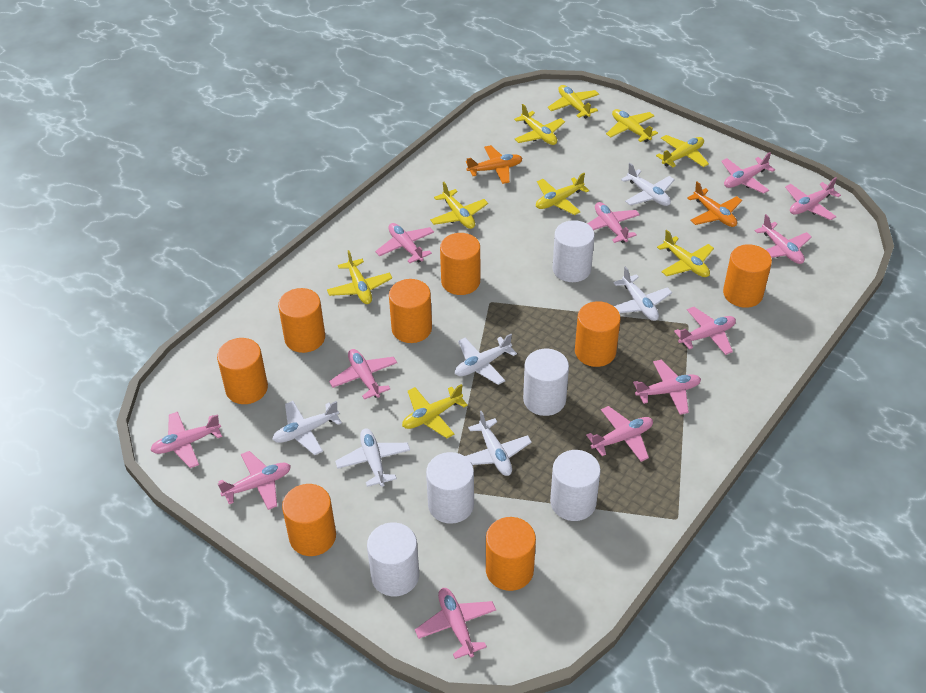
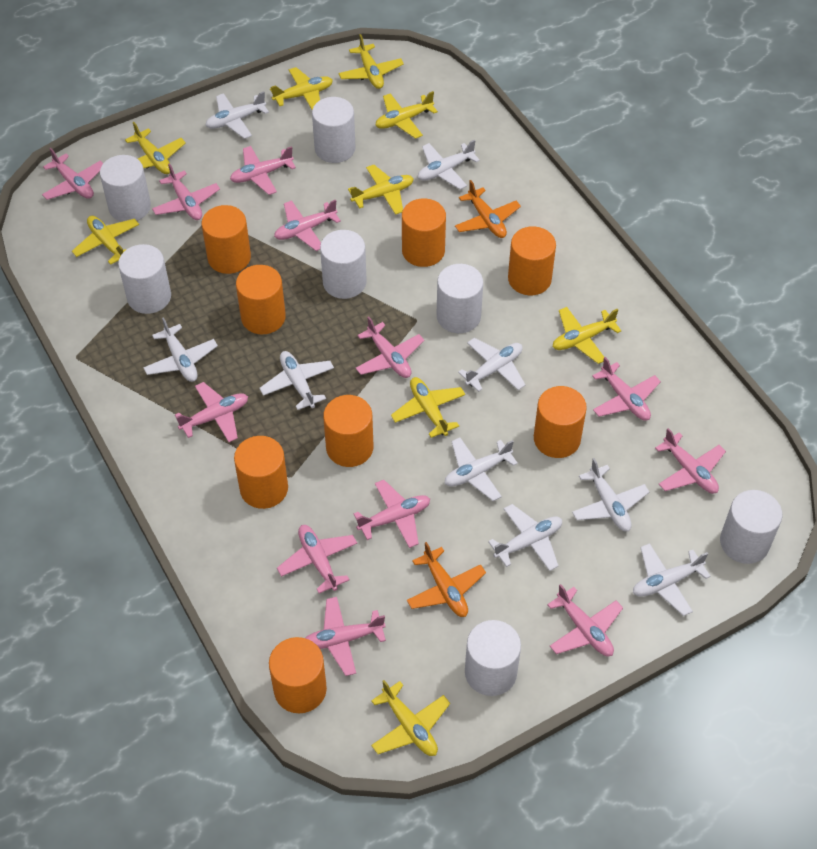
white cylinder: 5 -> 7
white plane: 6 -> 9

